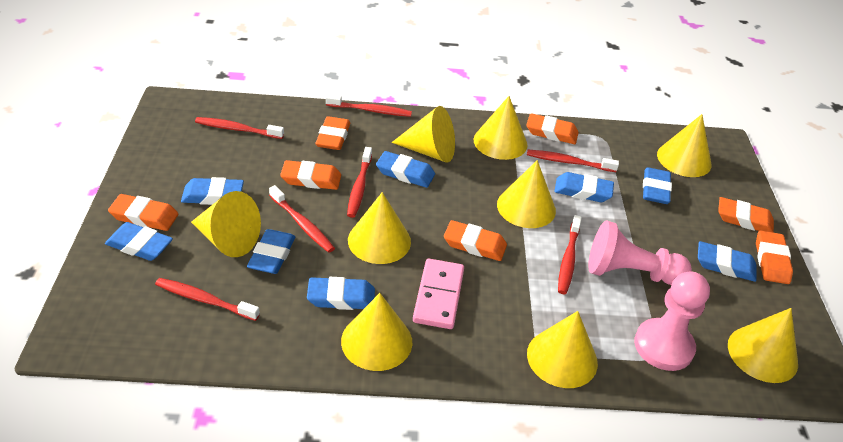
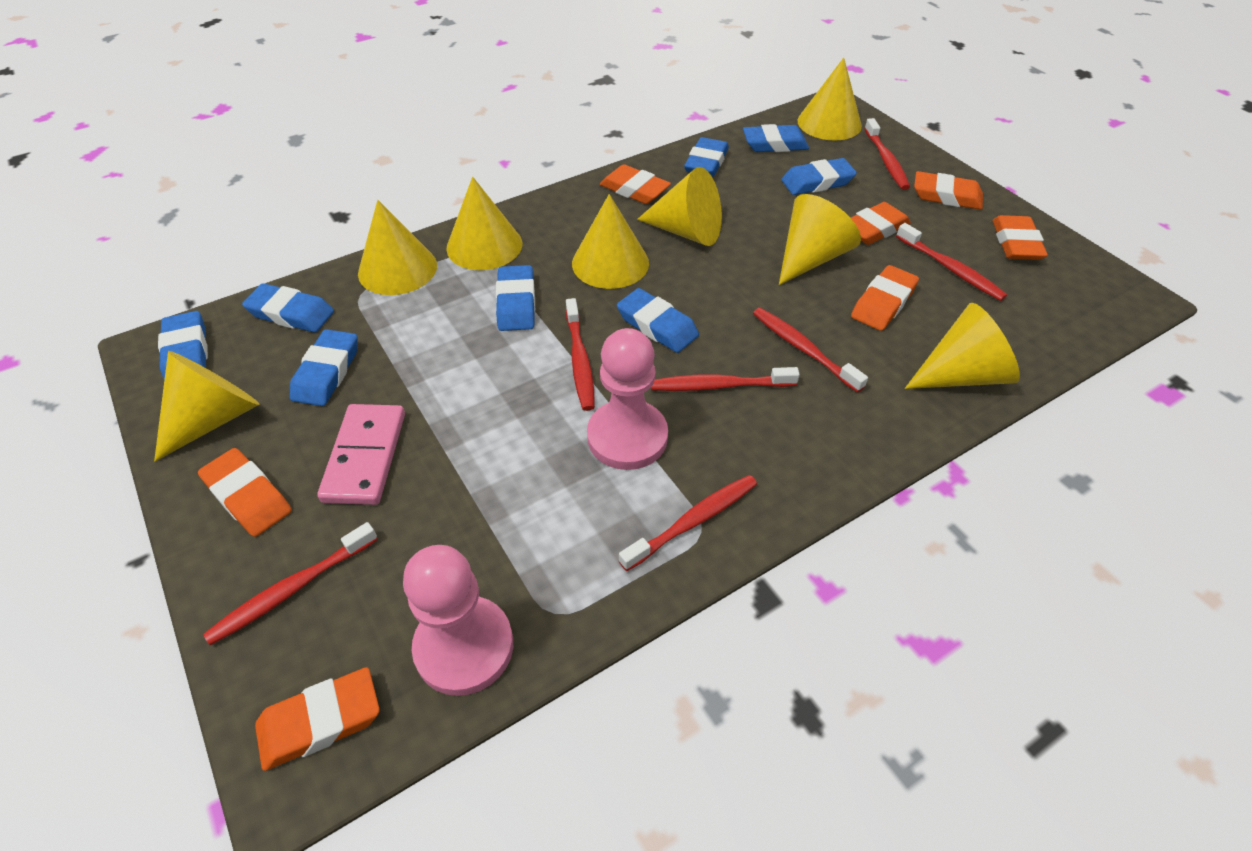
yellow cone: 9 -> 8

